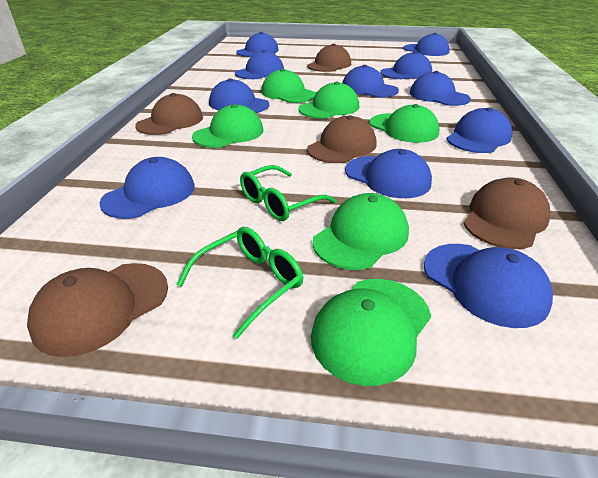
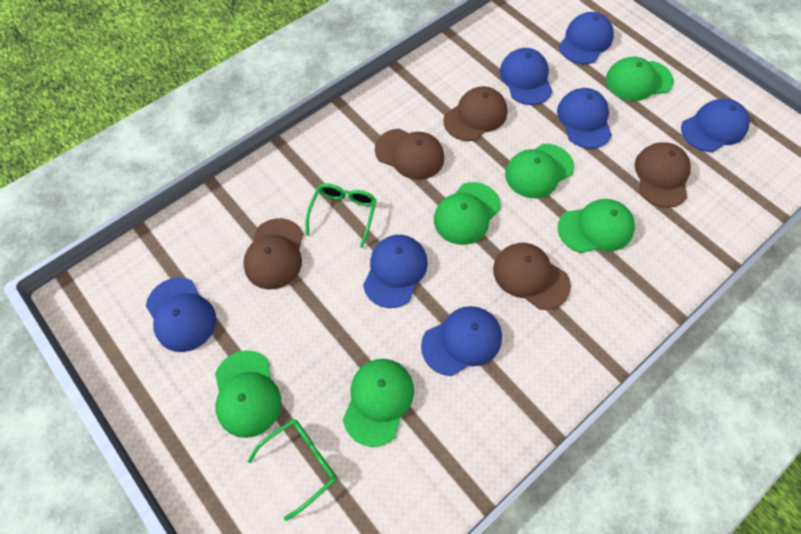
blue cap: 11 -> 7

